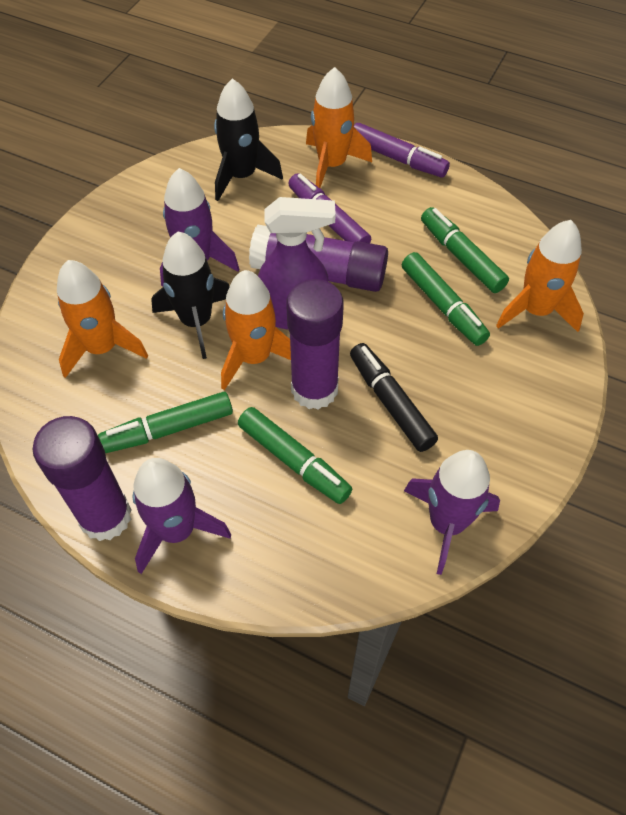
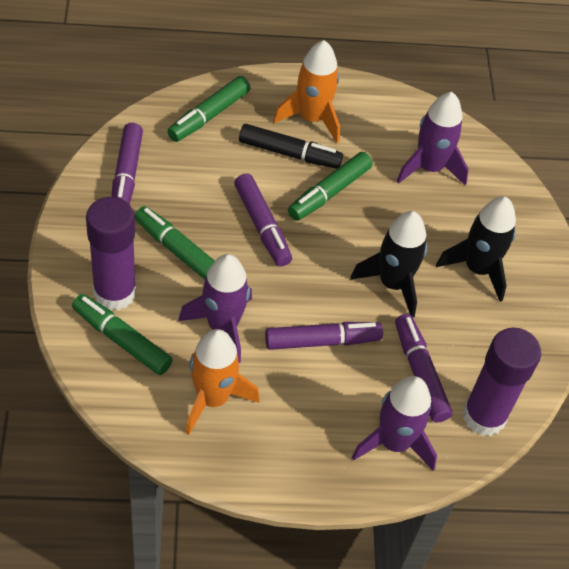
orange rocket: 4 -> 2
purple glue stick: 3 -> 2
purple marker: 2 -> 4
purple spray bottle: 1 -> 0

